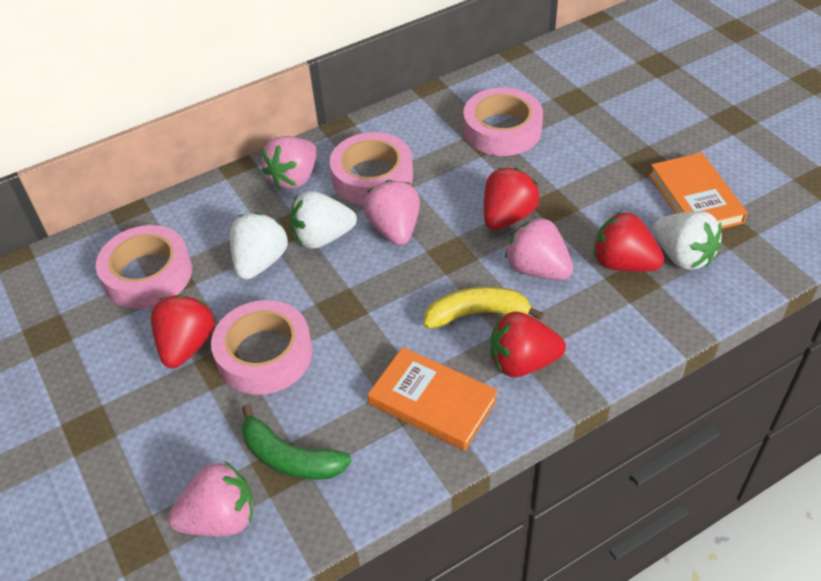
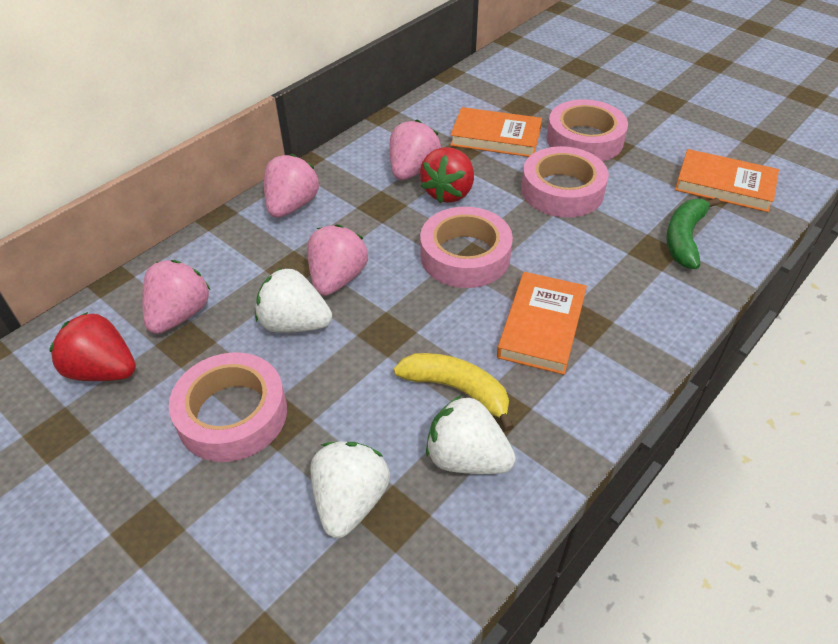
orange book: 2 -> 3
red strawberry: 4 -> 2

